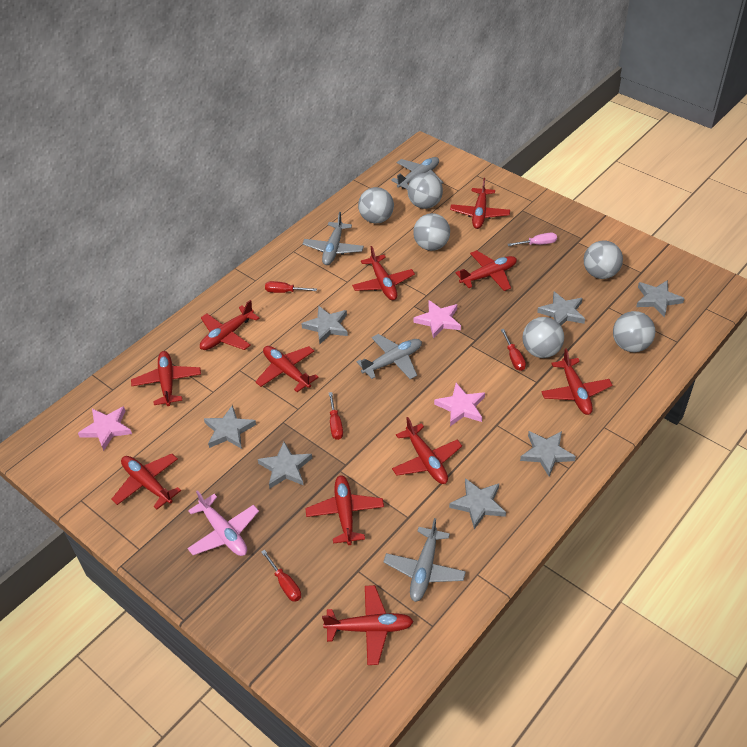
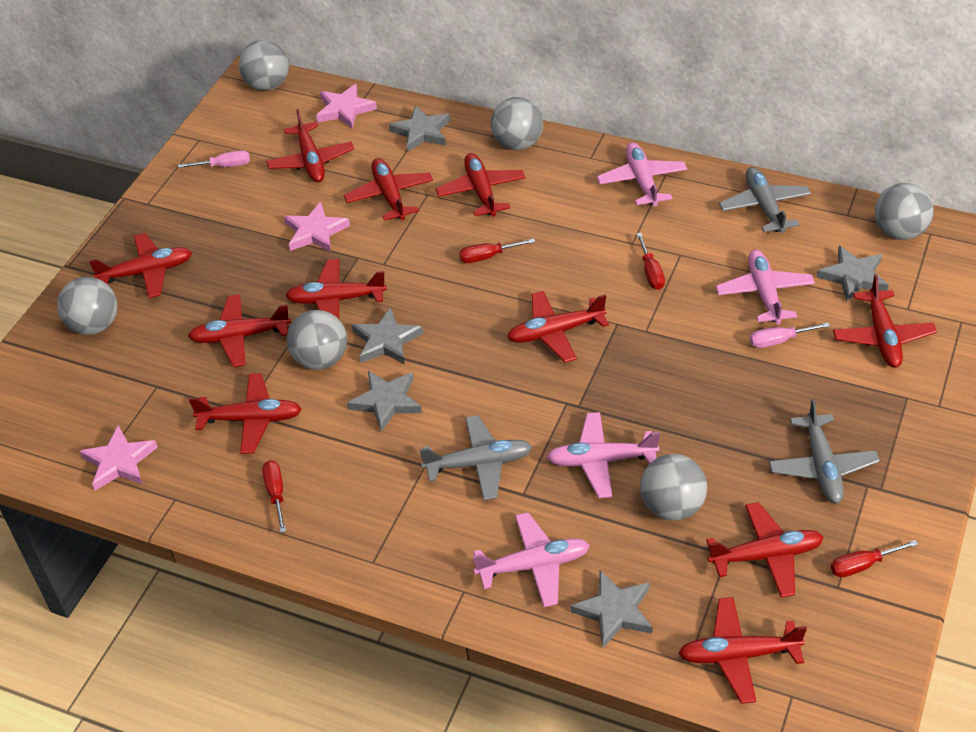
grey plane: 4 -> 3
grey star: 7 -> 5
pink plane: 1 -> 4
pink screwdriver: 1 -> 2

